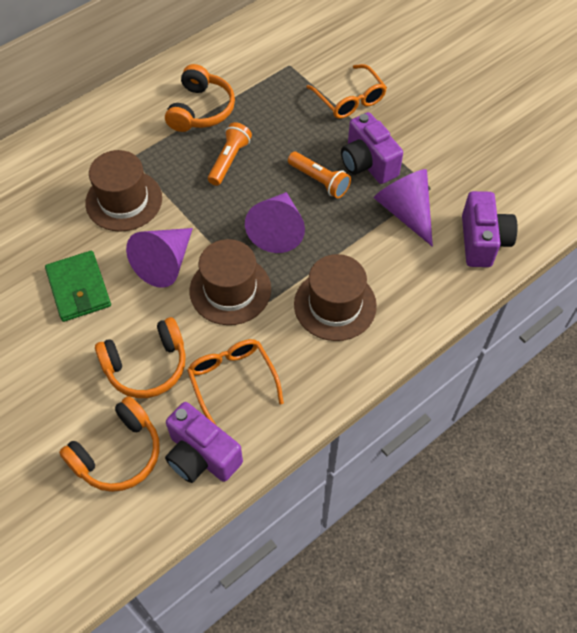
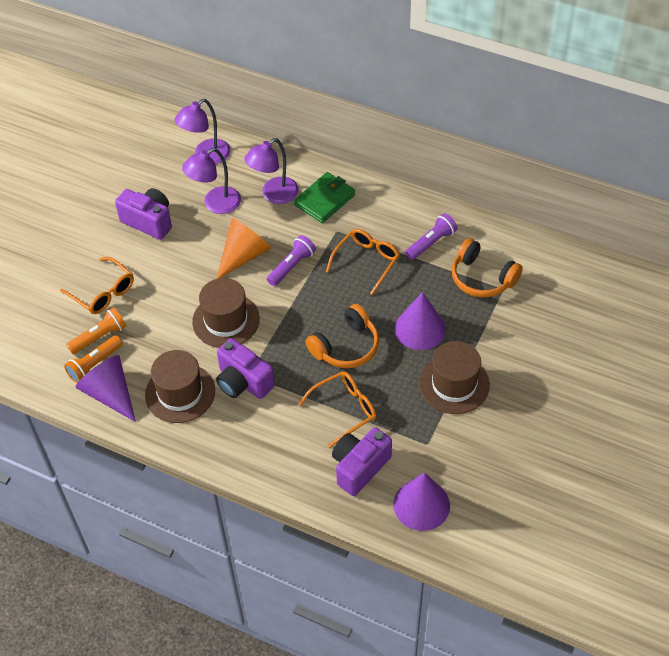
orange cone: 0 -> 1
orange glasses: 2 -> 3
orange headphones: 3 -> 2
purple flashlight: 0 -> 2
purple lamp: 0 -> 3

